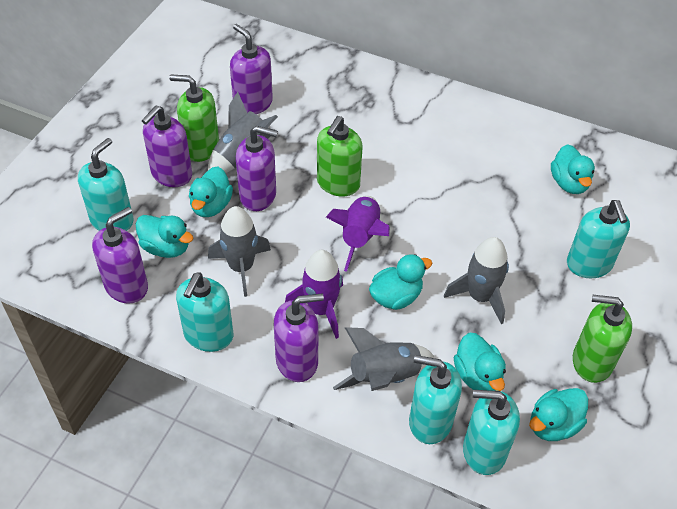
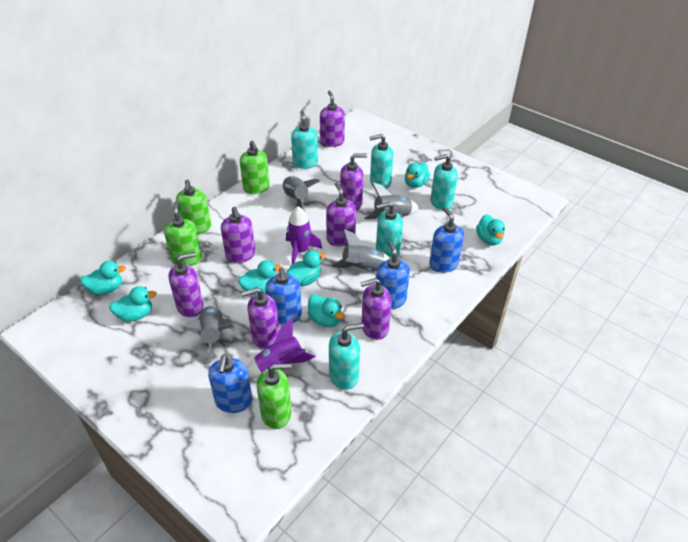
blue soap dispenser: 0 -> 4
green soap dispenser: 3 -> 4
purple soap dispenser: 5 -> 7
turquoise duck: 6 -> 7

